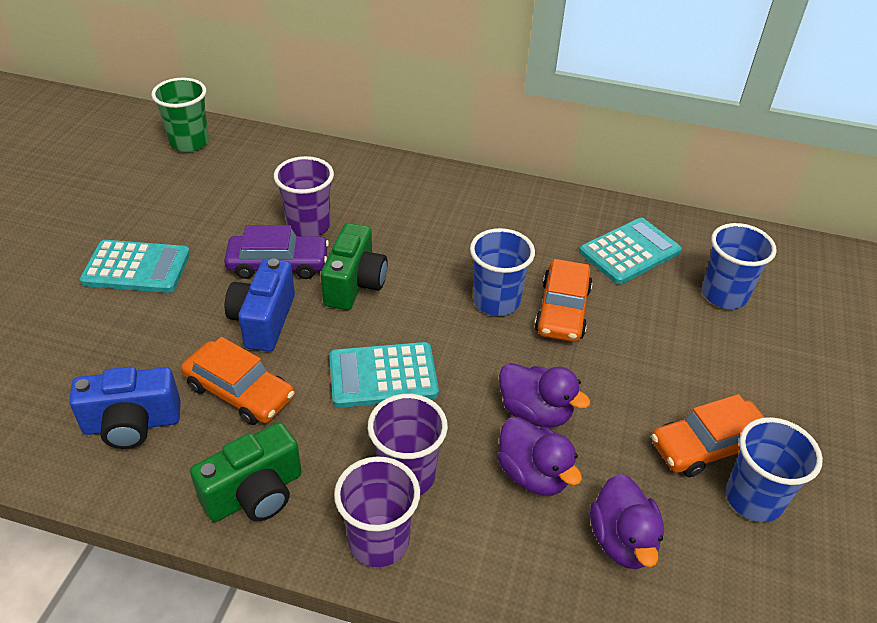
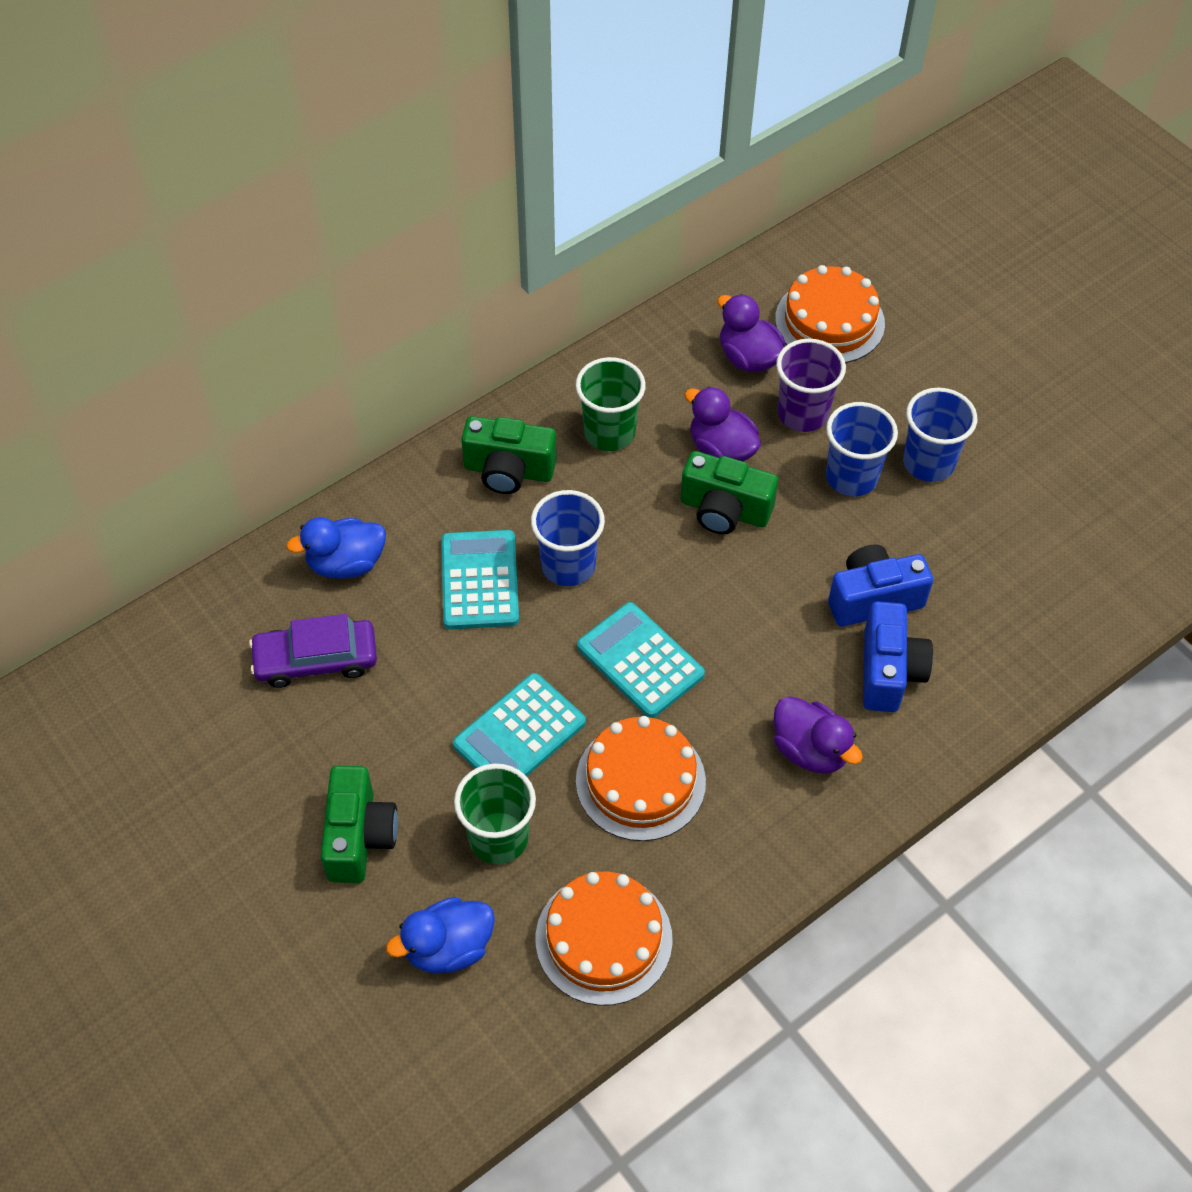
blue duck: 0 -> 2
green camera: 2 -> 3
green cup: 1 -> 2
orange cake: 0 -> 3
orange car: 3 -> 0
purple cup: 3 -> 1

